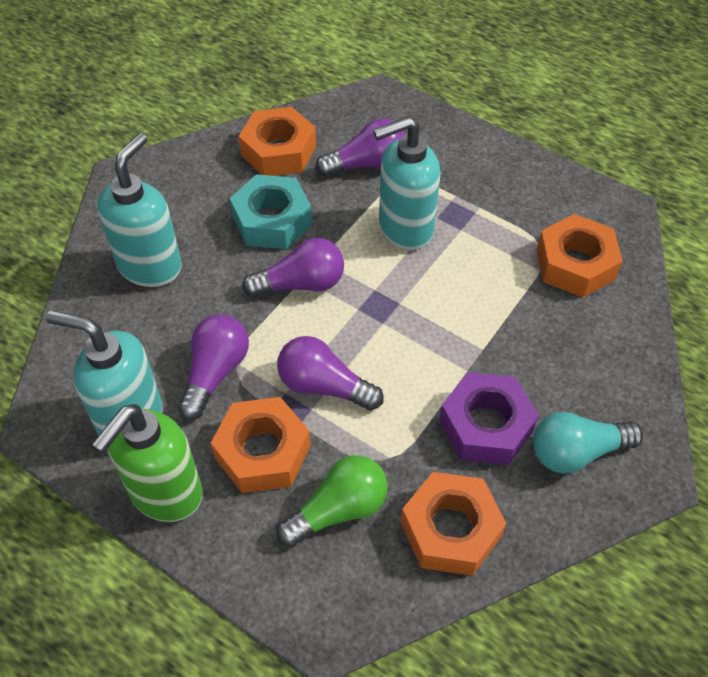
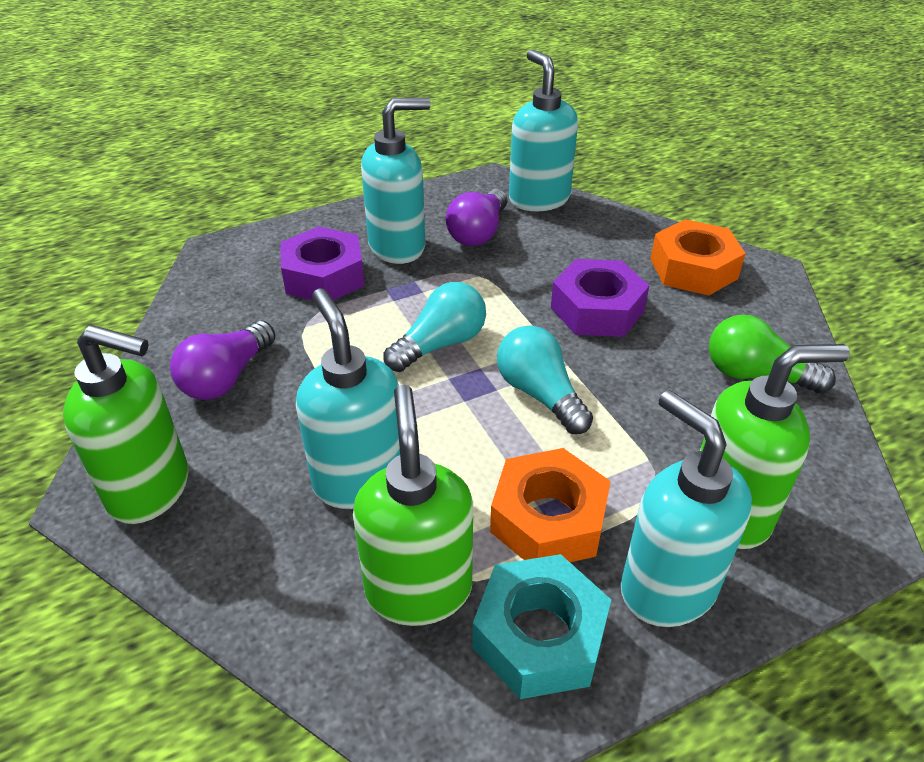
green soap dispenser: 1 -> 3
orange nut: 4 -> 2
purple light bulb: 4 -> 2
purple nut: 1 -> 2
turquoise light bulb: 1 -> 2
turquoise soap dispenser: 3 -> 4

